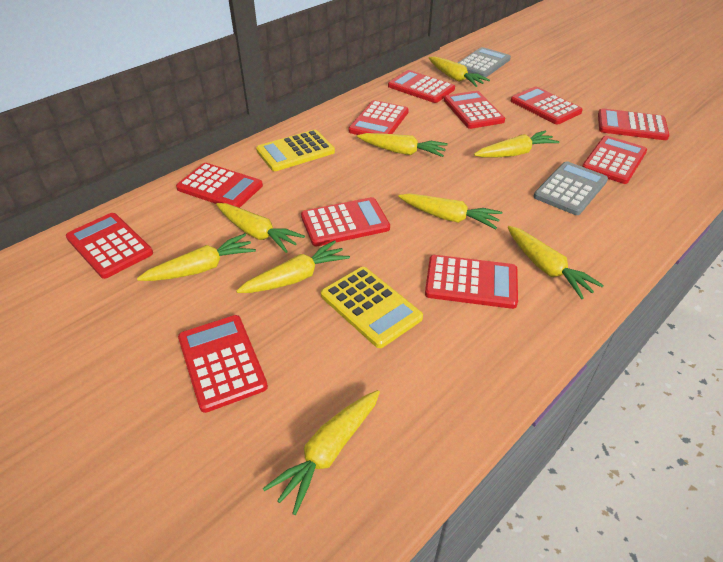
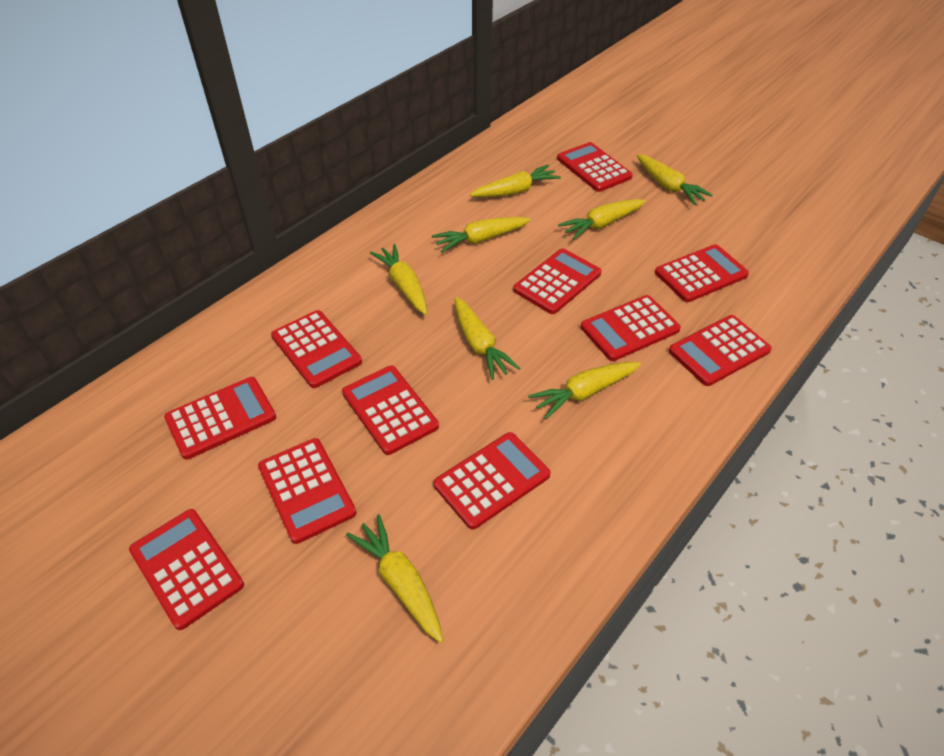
grey calculator: 2 -> 0
yellow calculator: 2 -> 0
yellow carrot: 9 -> 8

